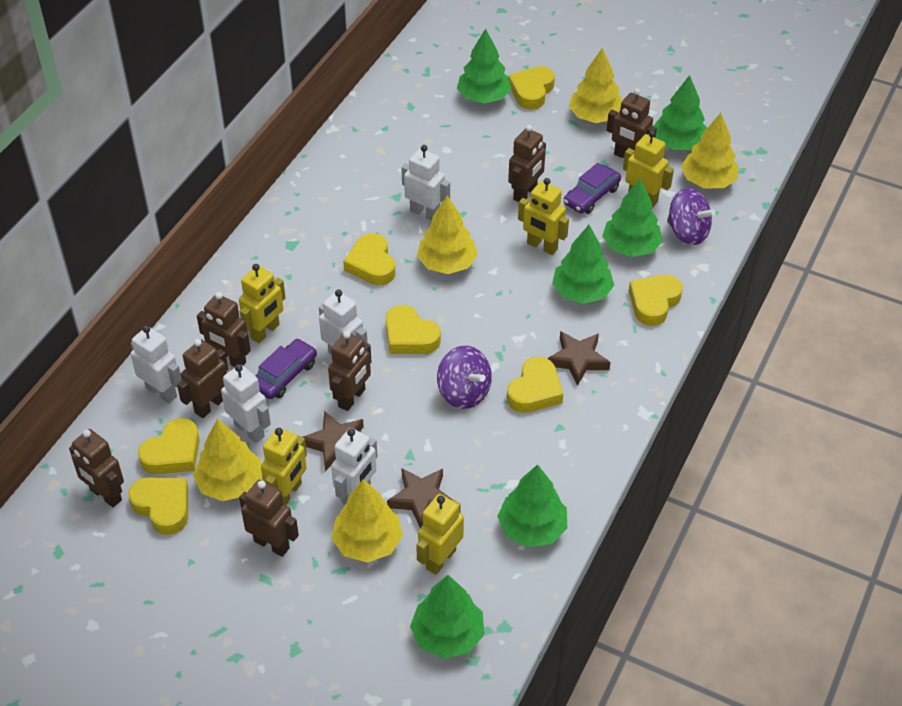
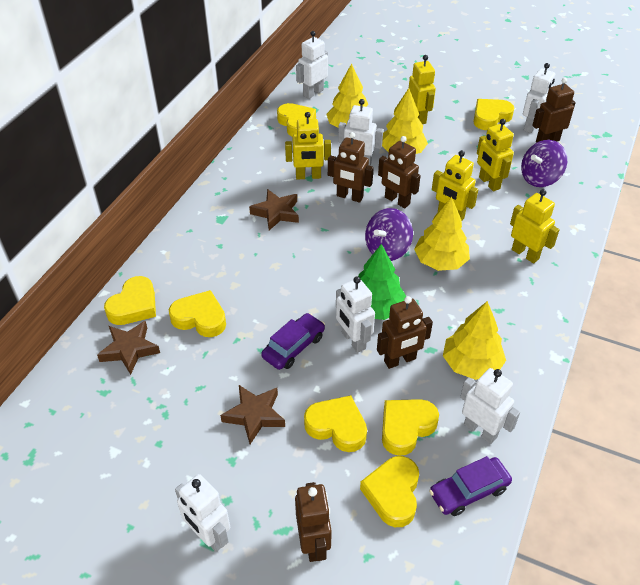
brown robot: 7 -> 5
green tree: 6 -> 1
white robot: 5 -> 6
yellow tree: 5 -> 4

